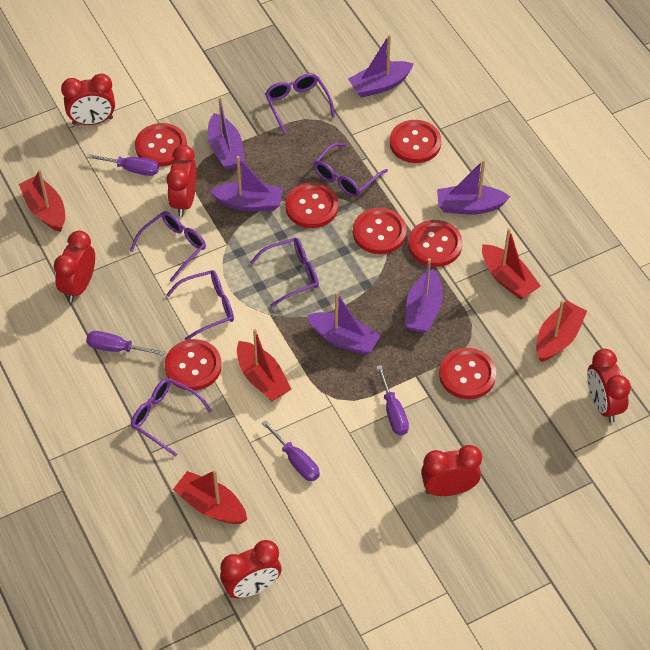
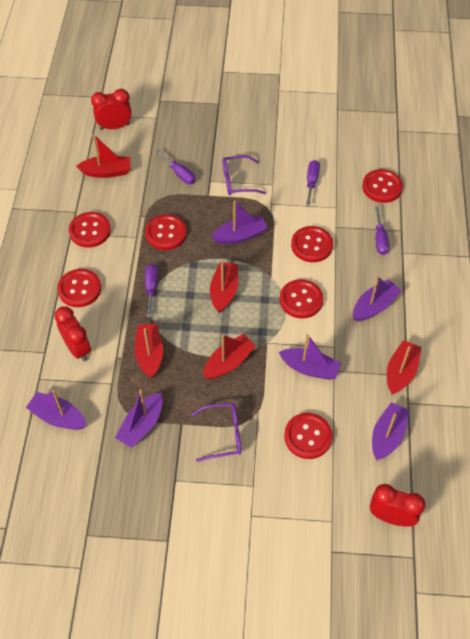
purple glasses: 6 -> 2
red clock: 6 -> 3

